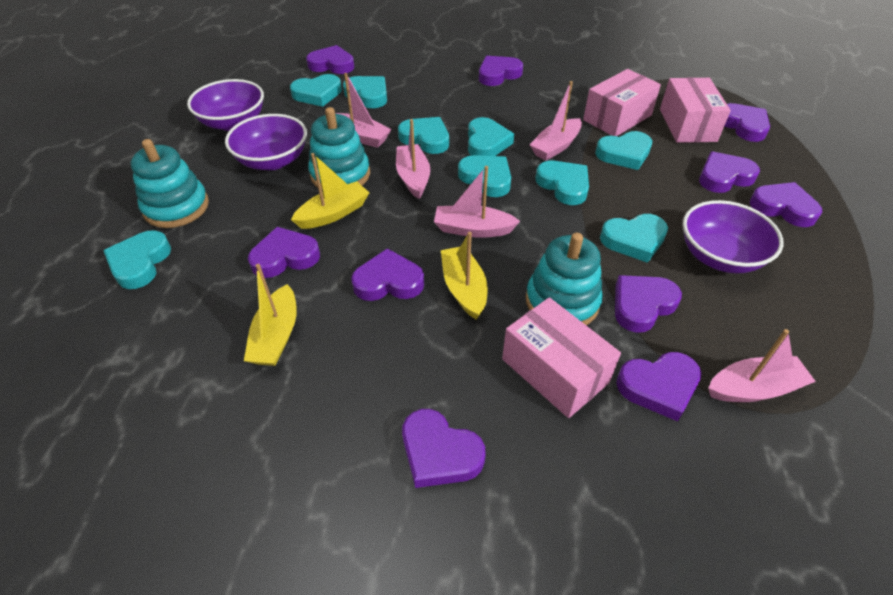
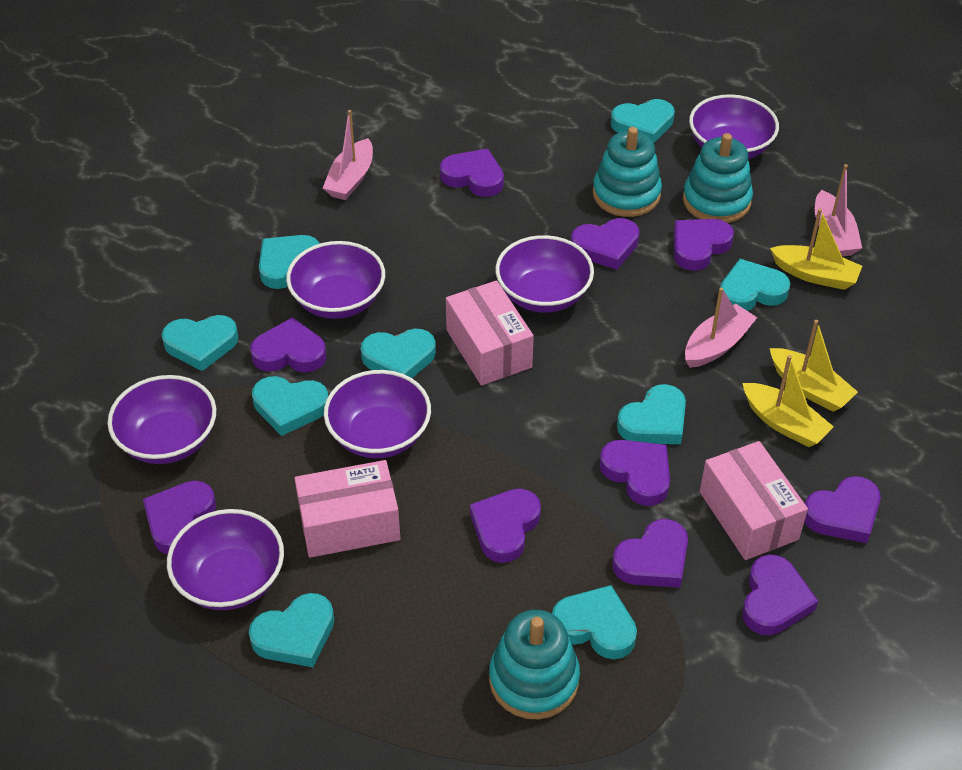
pink boat: 5 -> 3
purple bowl: 3 -> 6

